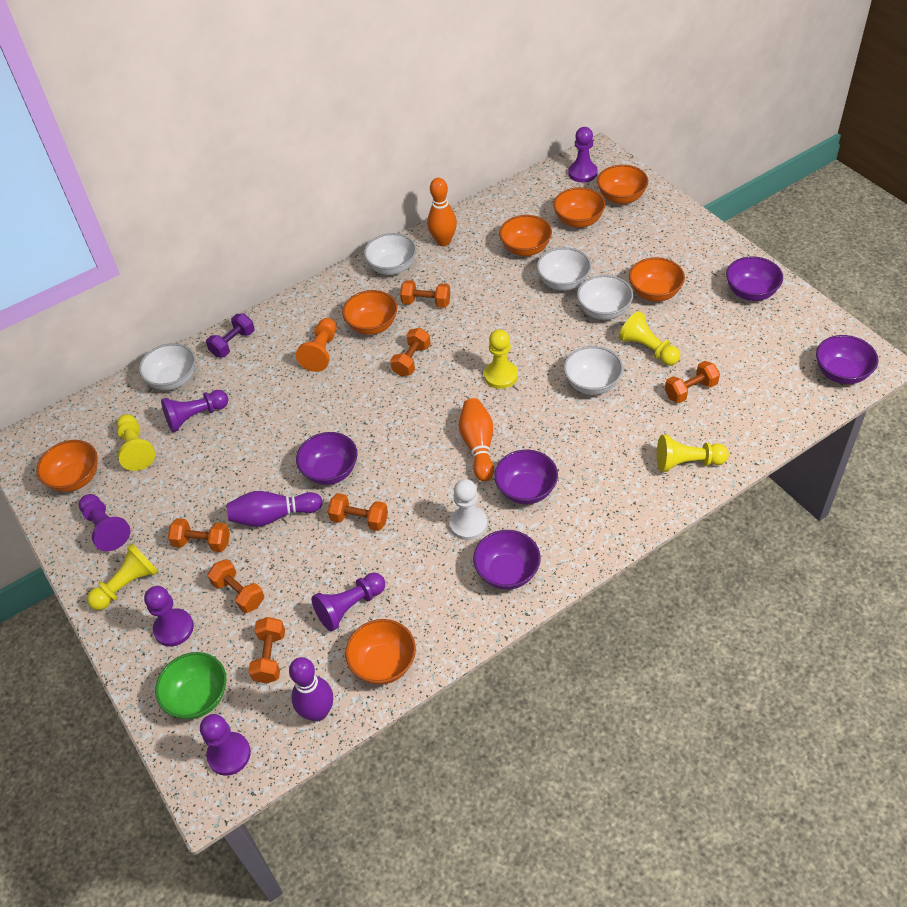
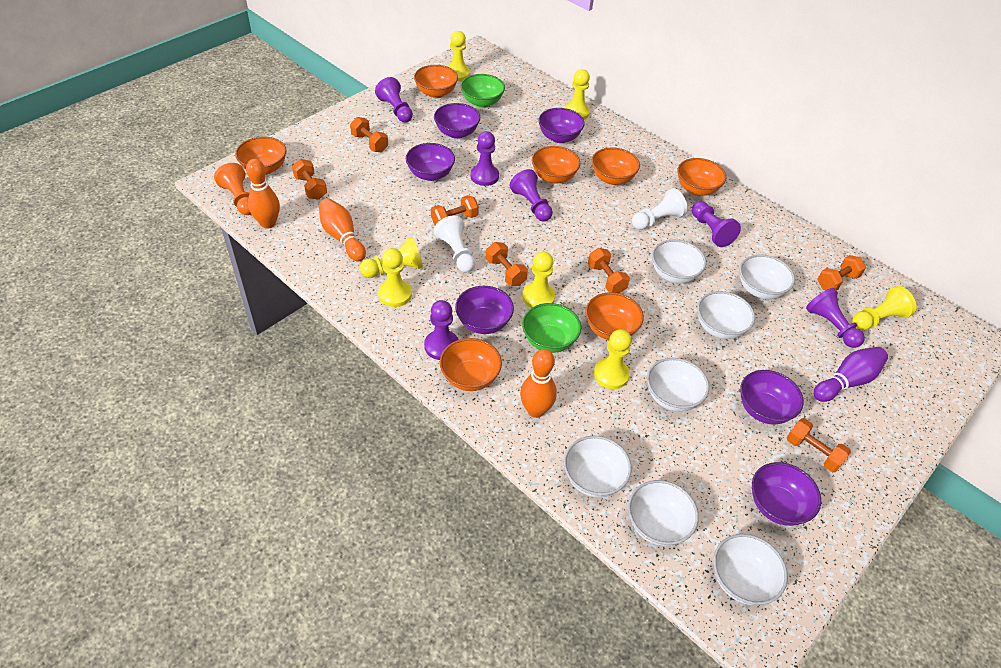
green bowl: 1 -> 2
orange bowling pin: 2 -> 3
purple bowl: 5 -> 6
purple bowling pin: 2 -> 1
purple dumbbell: 1 -> 0
white bowl: 5 -> 7
white pawn: 1 -> 2
yellow pawn: 5 -> 7

